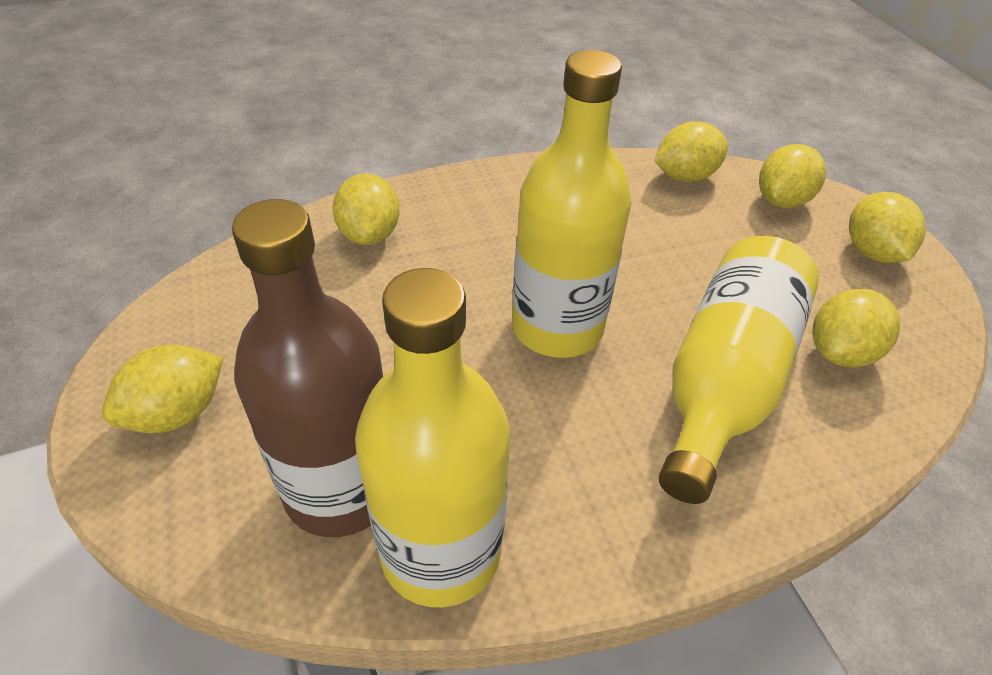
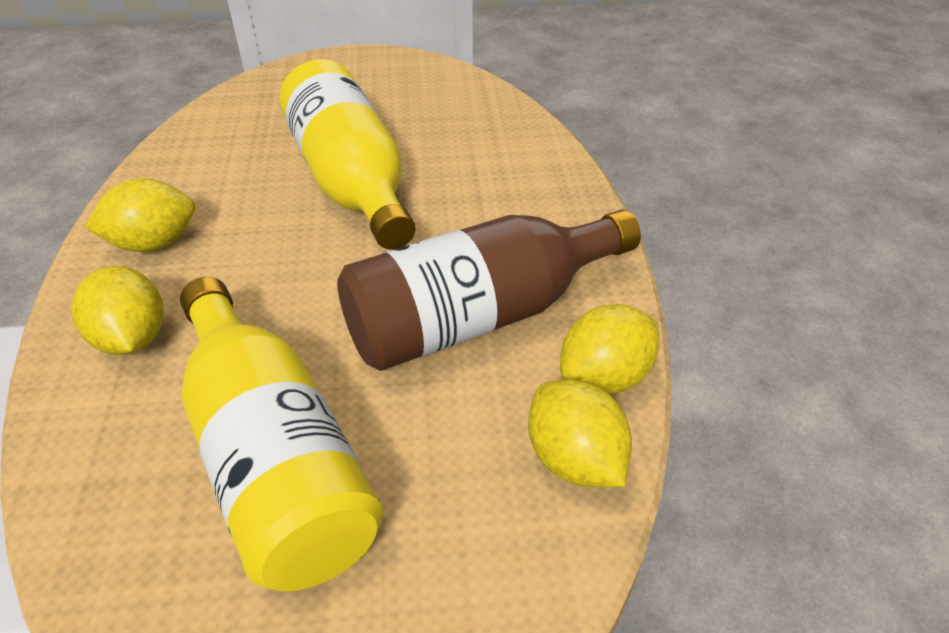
yellow bottle: 3 -> 2
yellow lemon: 6 -> 4

